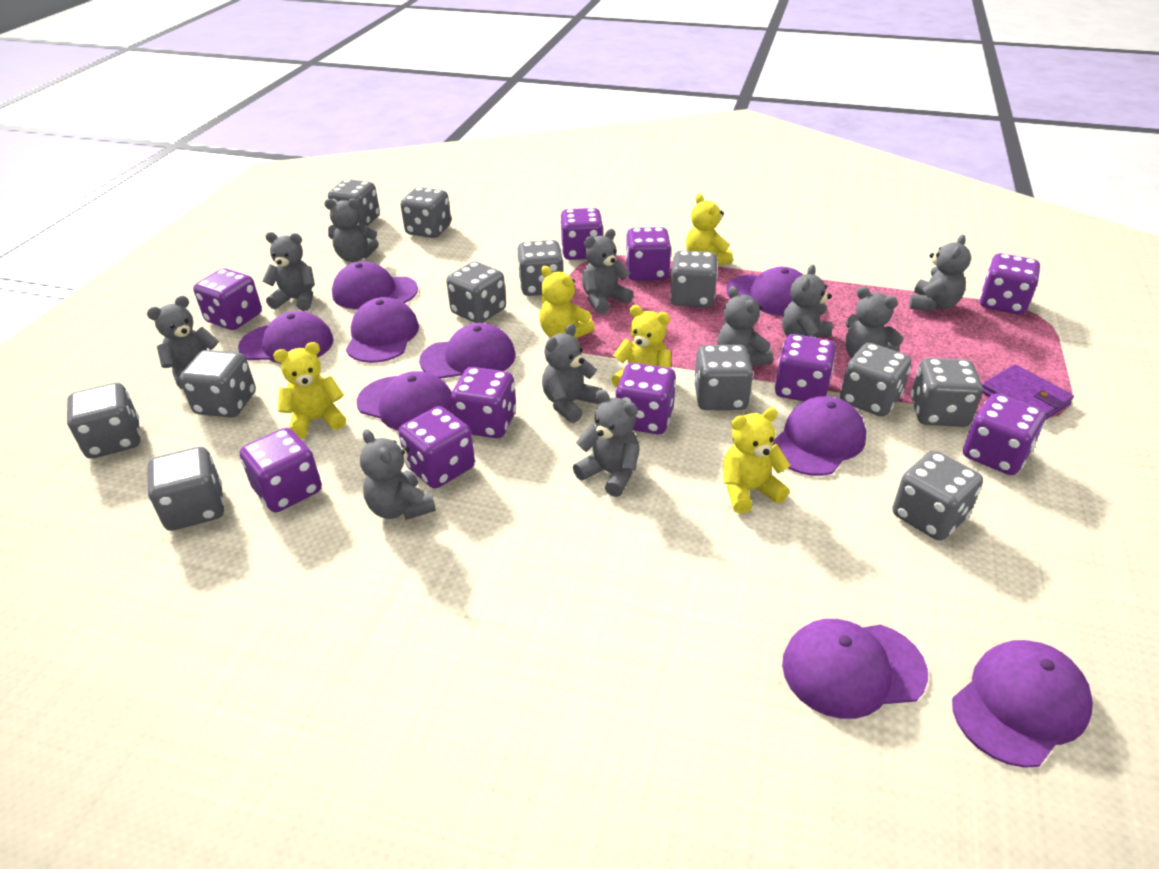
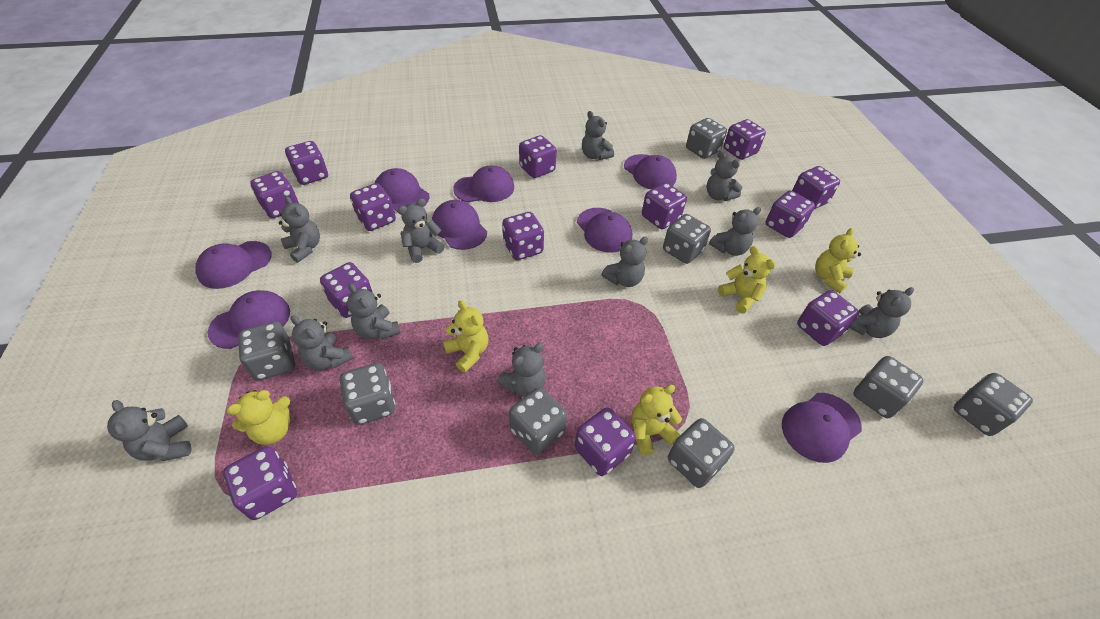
grey dice: 12 -> 8
purple cap: 9 -> 8
purple dice: 10 -> 13
purple wallet: 1 -> 0

